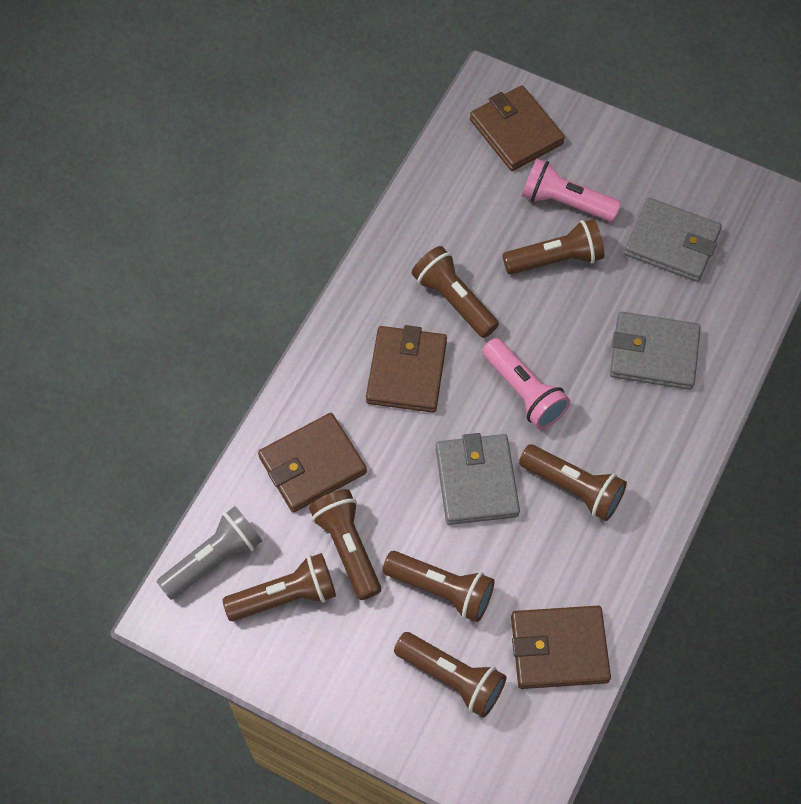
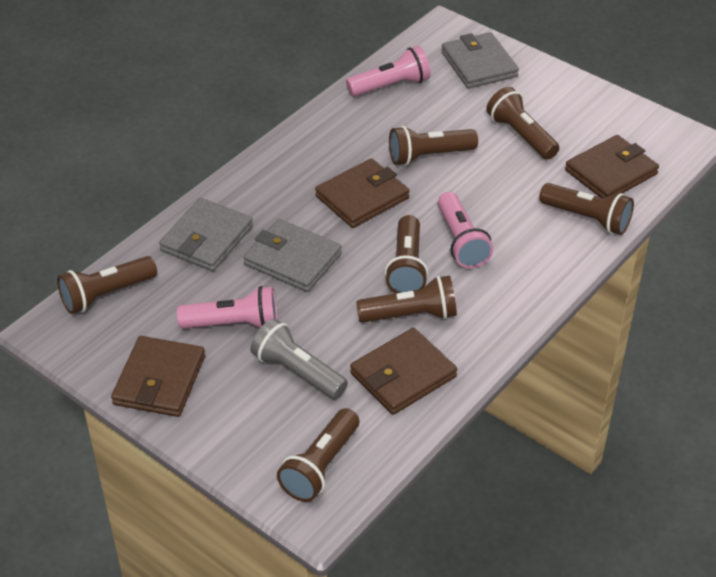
pink flashlight: 2 -> 3

